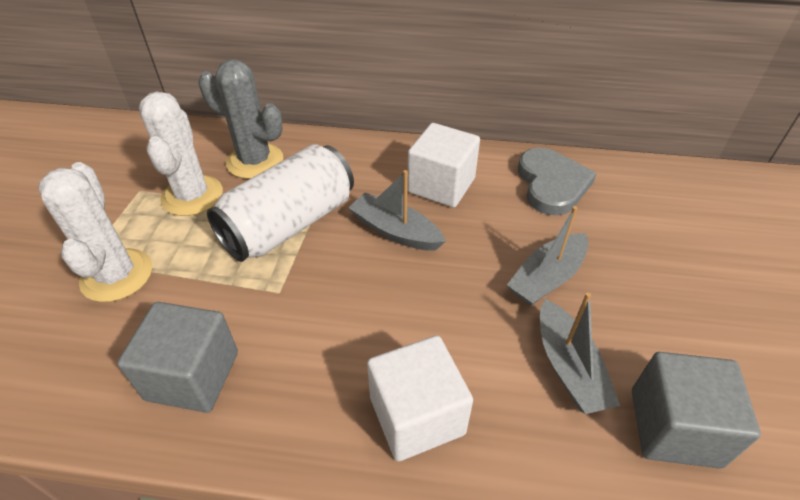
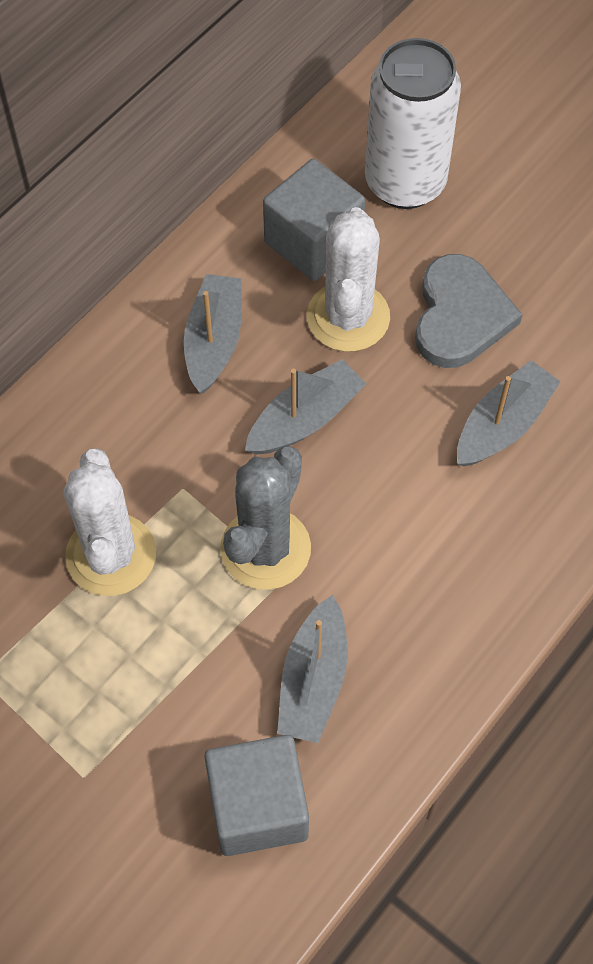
grey boat: 3 -> 4
white cube: 2 -> 0

